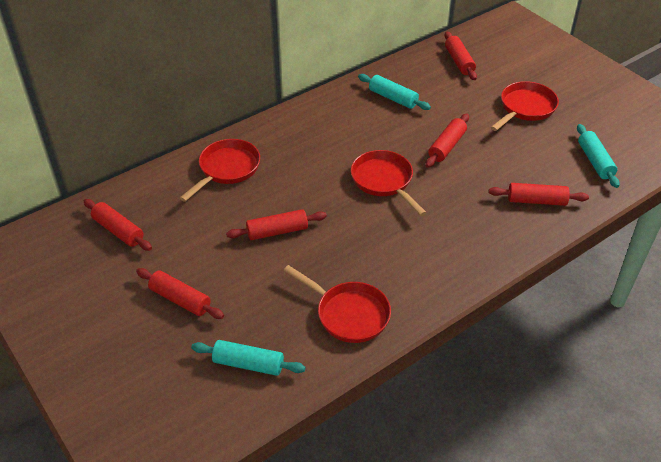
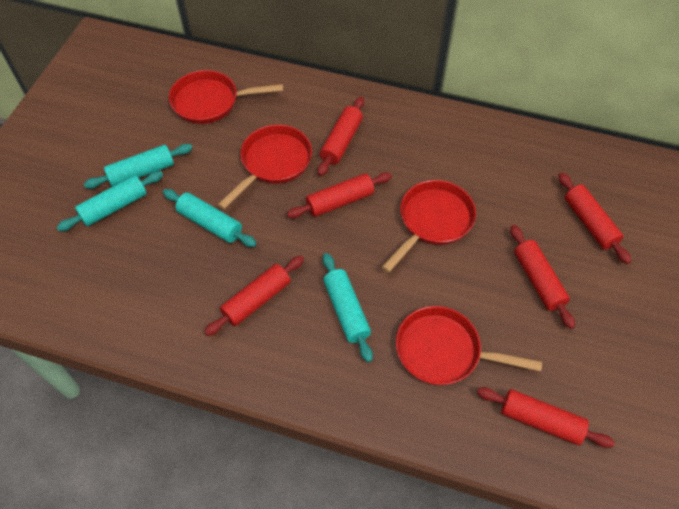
turquoise rolling pin: 3 -> 4

